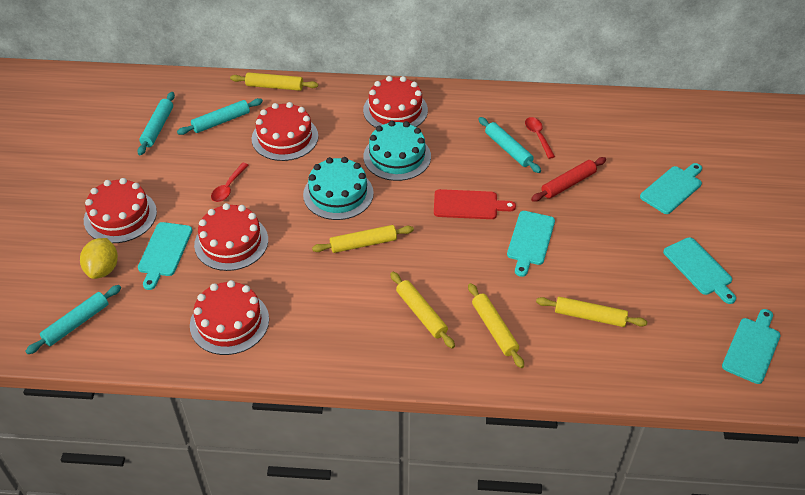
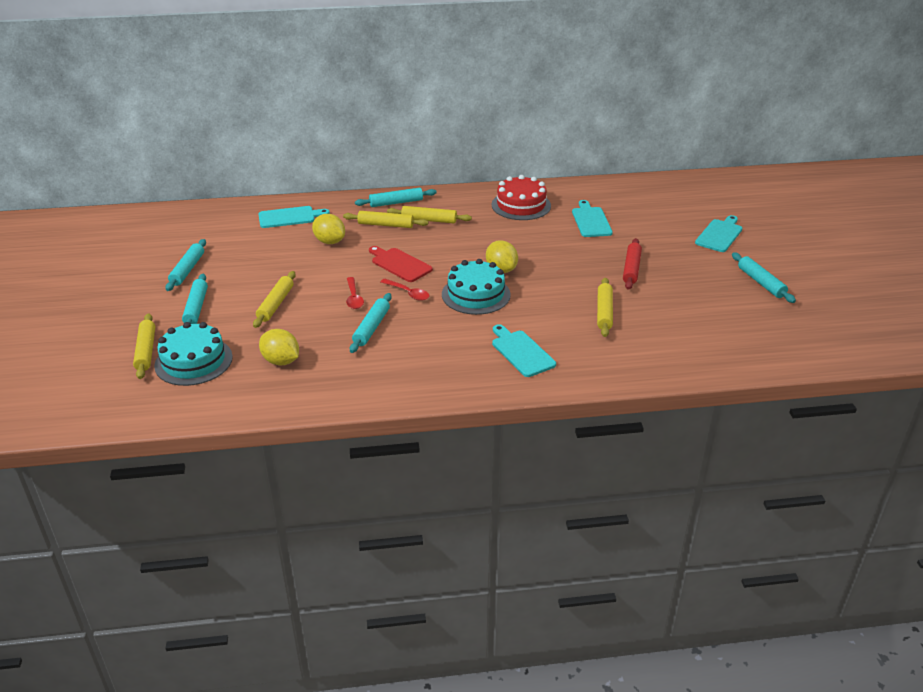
red cake: 5 -> 1
turquoise cutting board: 5 -> 4
turquoise rolling pin: 4 -> 5
yellow lemon: 1 -> 3

